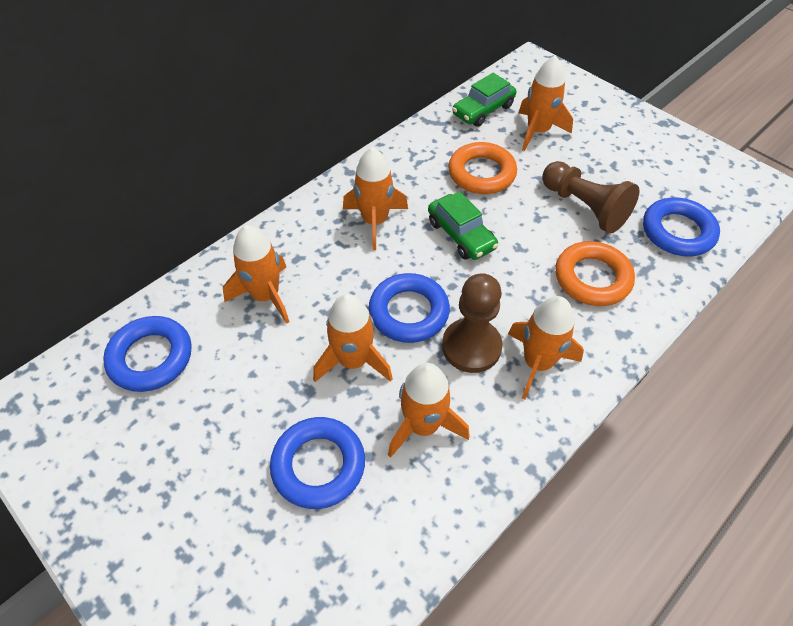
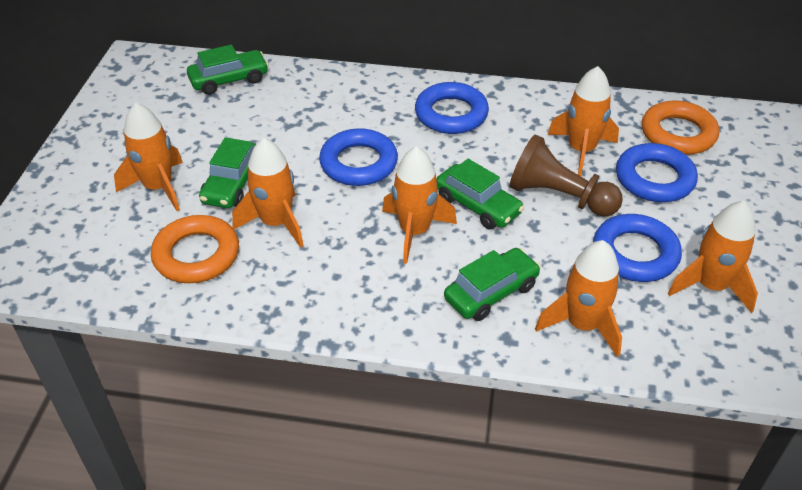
brown pawn: 2 -> 1
green car: 2 -> 4

